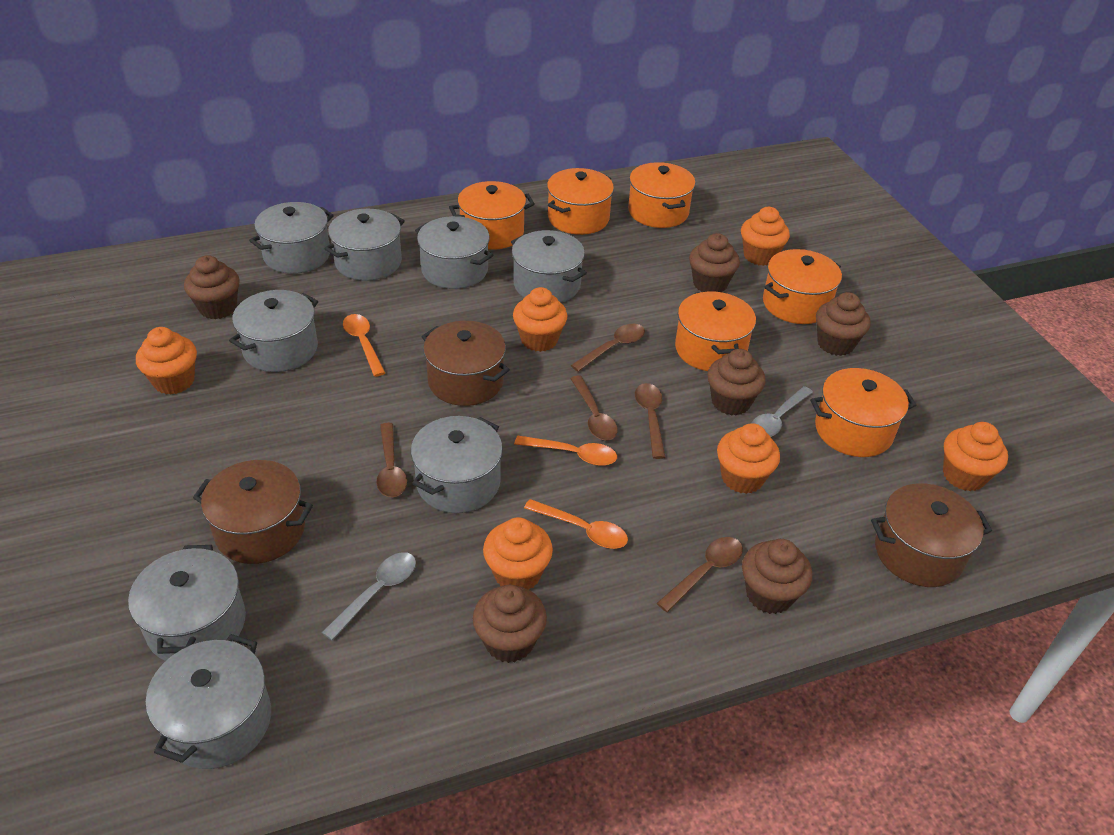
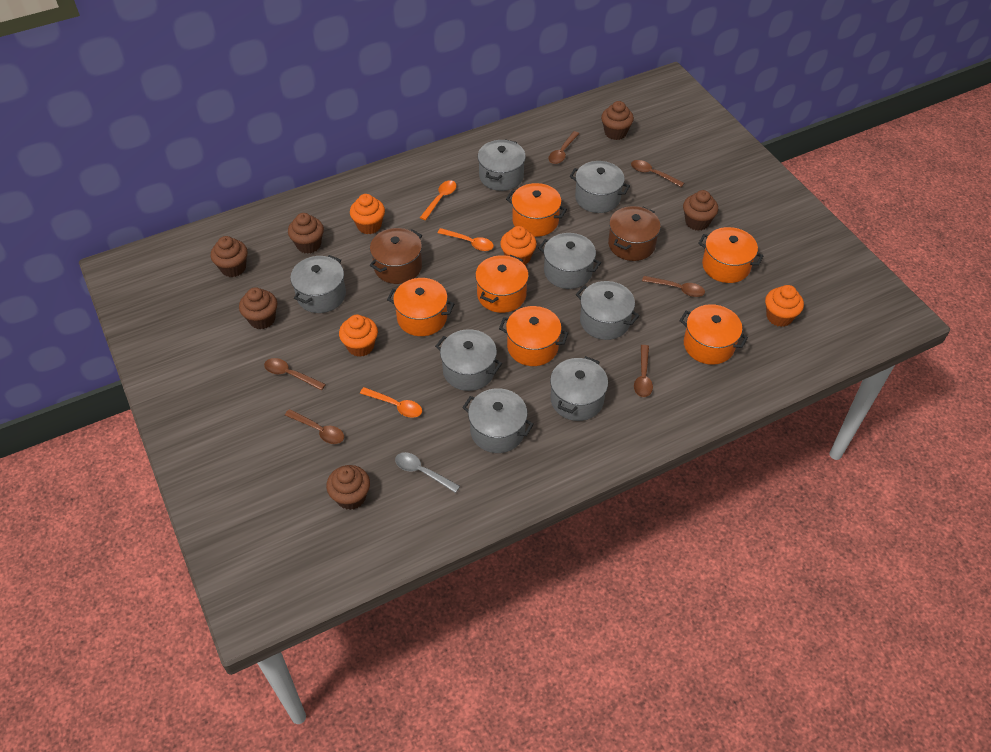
brown pot: 3 -> 2
brown spoon: 5 -> 6
grey spoon: 2 -> 1
orange cupcake: 6 -> 4

